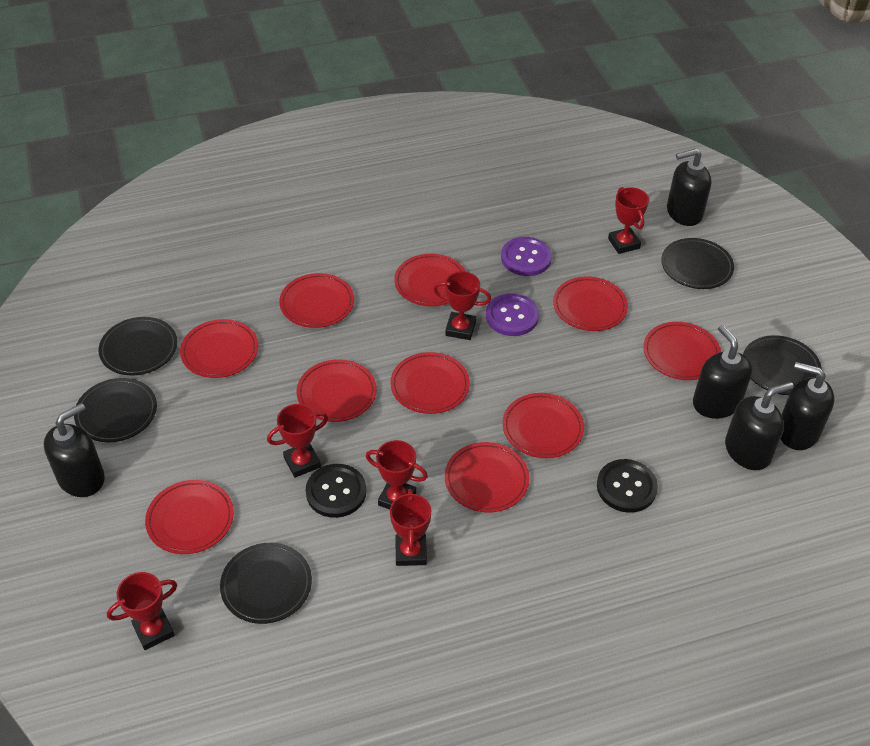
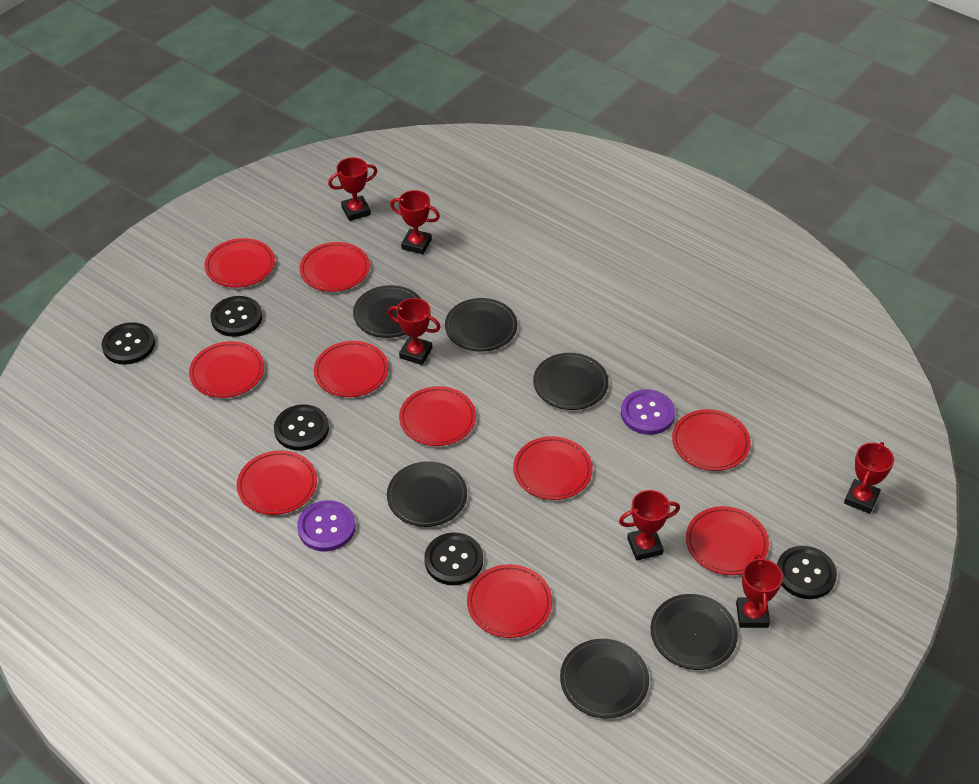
black button: 2 -> 5
black plate: 5 -> 6
black soap dispenser: 5 -> 0

